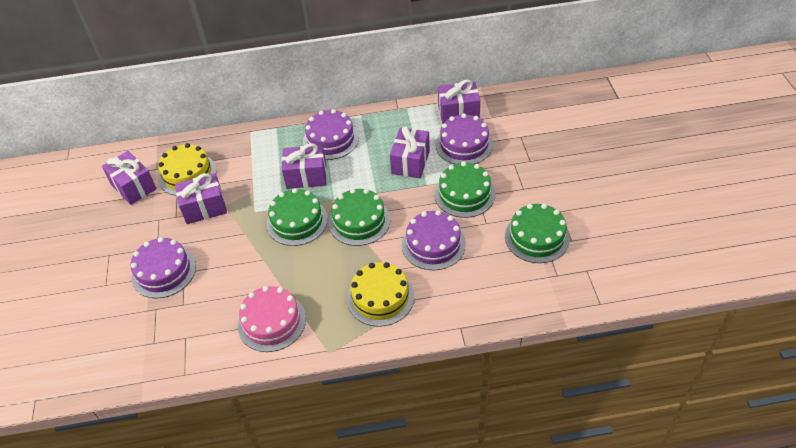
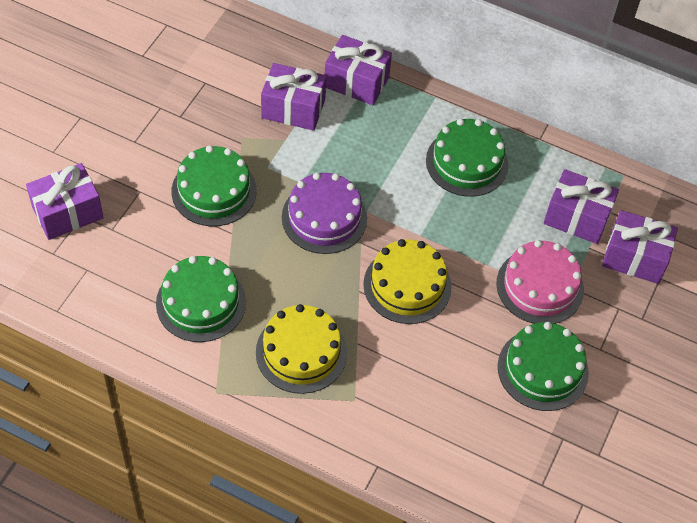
purple cake: 4 -> 1

